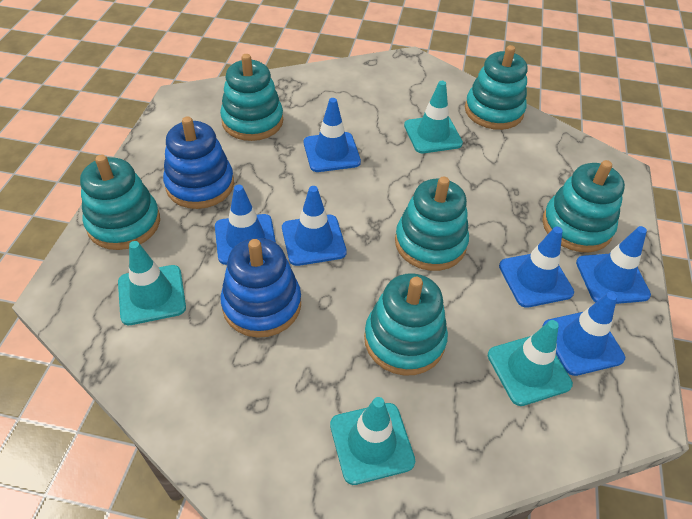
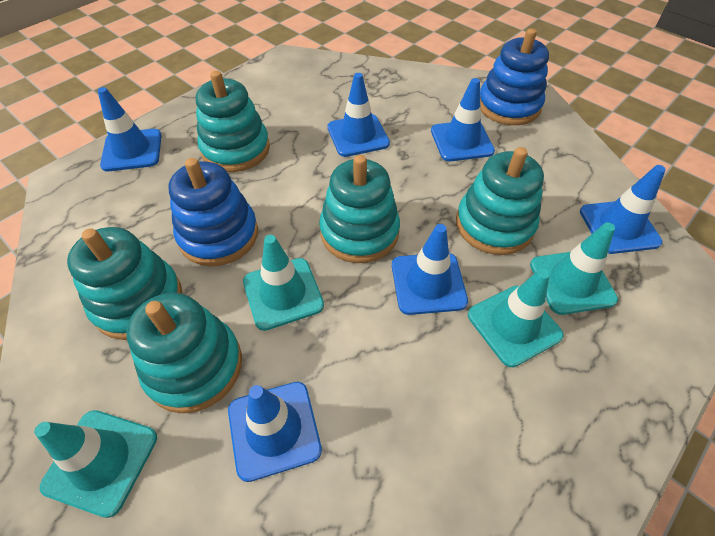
turquoise stacking toy: 6 -> 5

